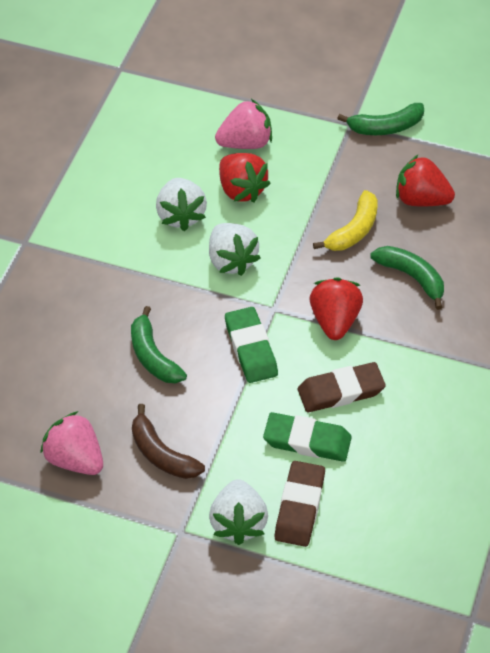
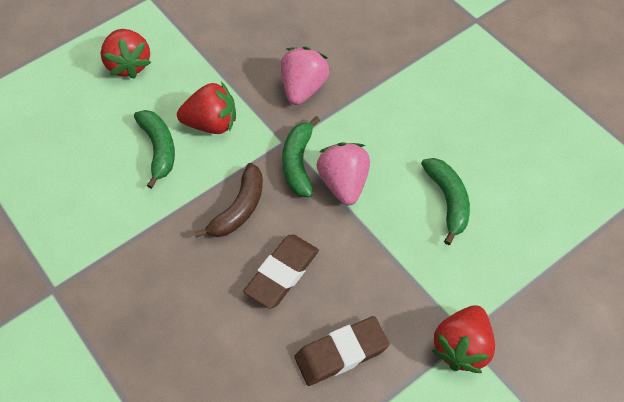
green eraser: 2 -> 0
white strawberry: 3 -> 0
yellow banana: 1 -> 0

